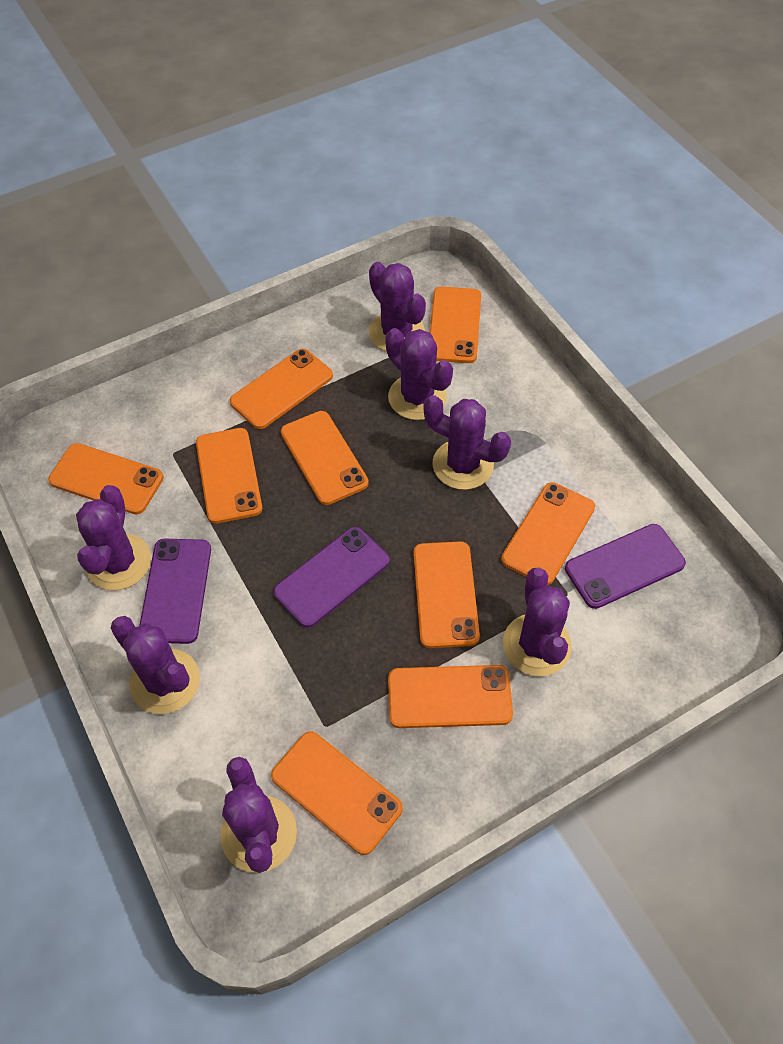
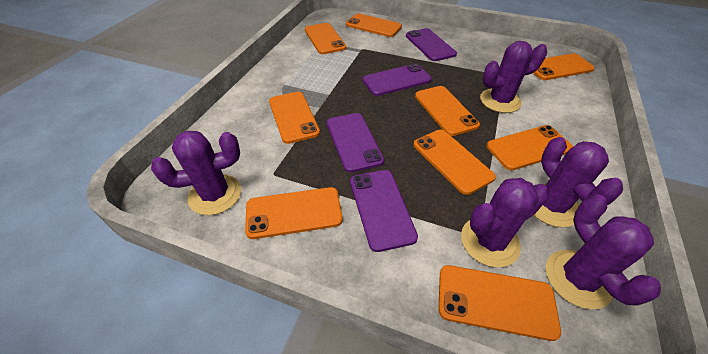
purple cactus: 7 -> 5
purple phone: 3 -> 4

